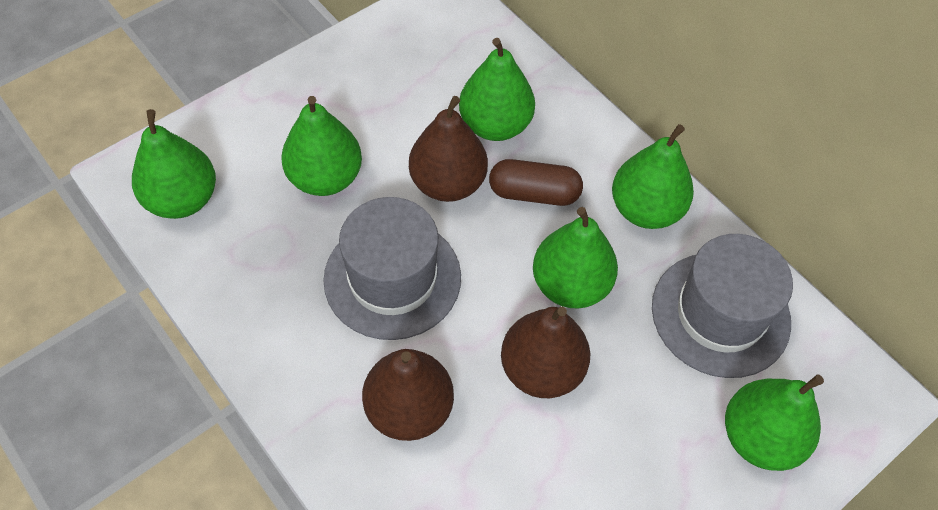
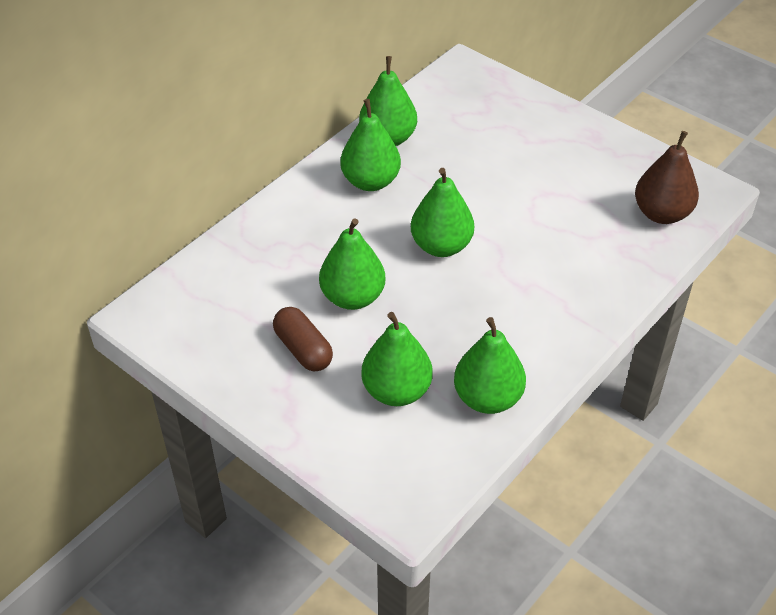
brown pear: 3 -> 1
grey hat: 2 -> 0

